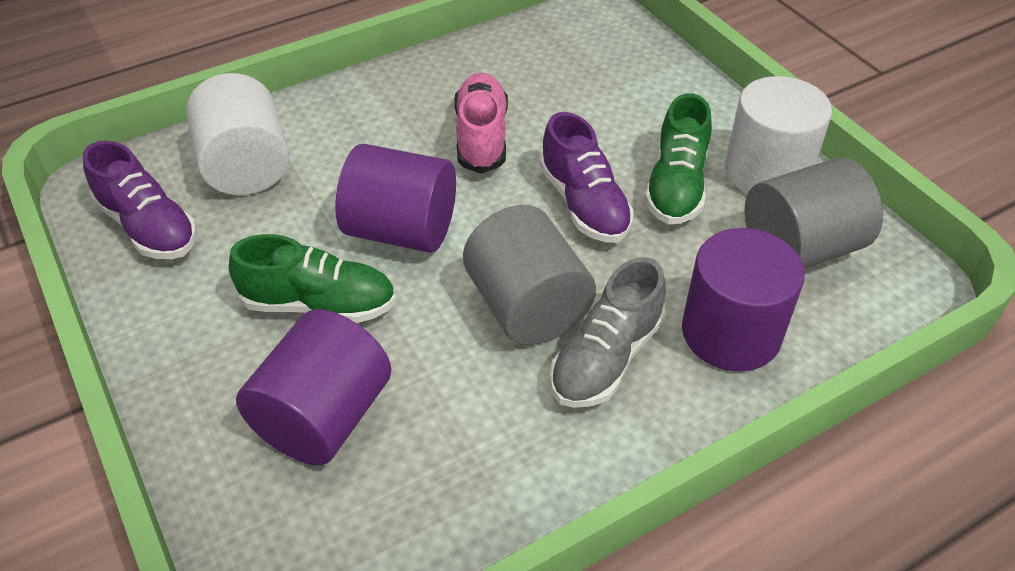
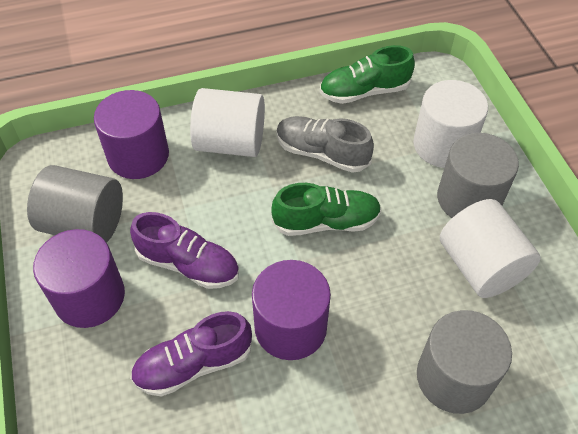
grey cylinder: 2 -> 3
pink shoe: 1 -> 0
white cylinder: 2 -> 3

